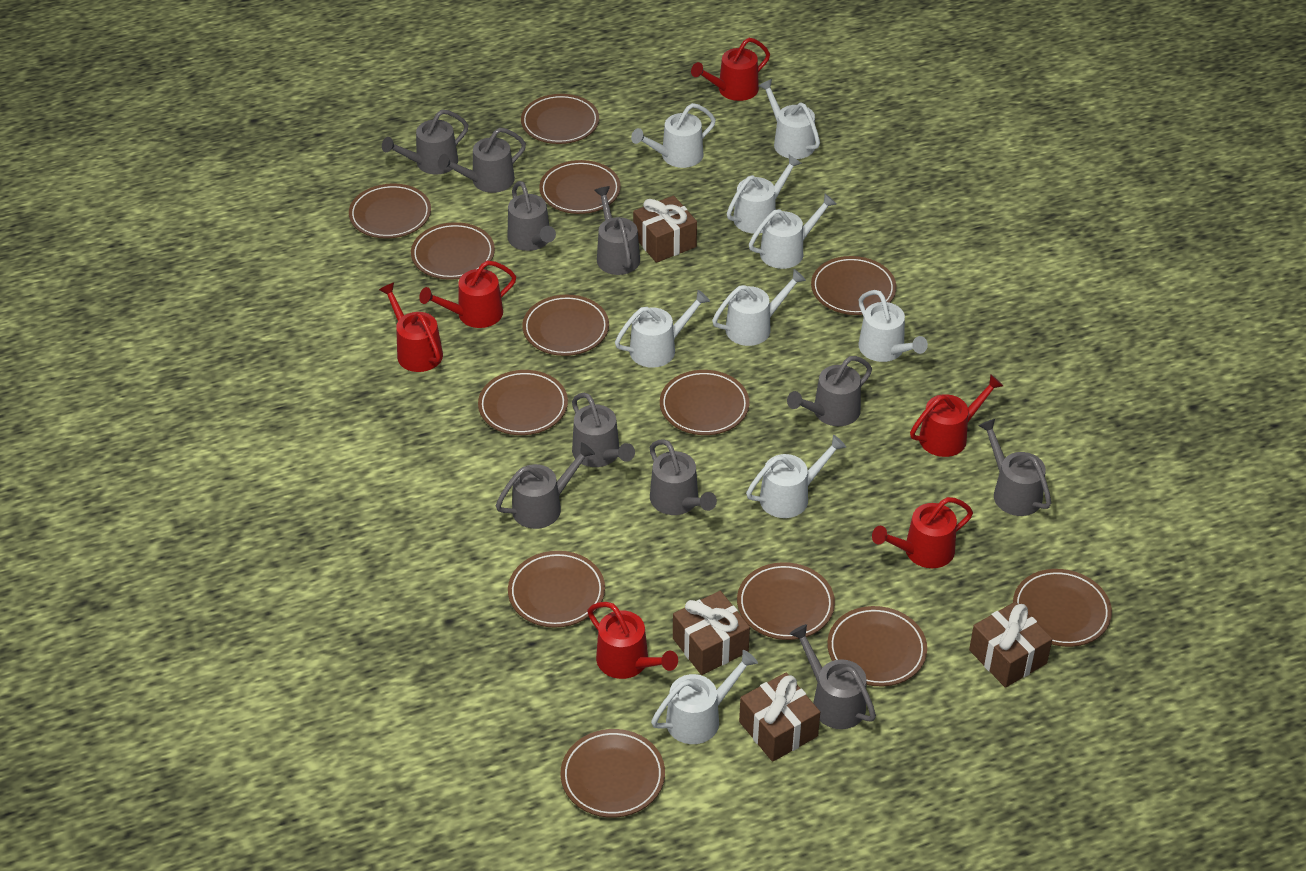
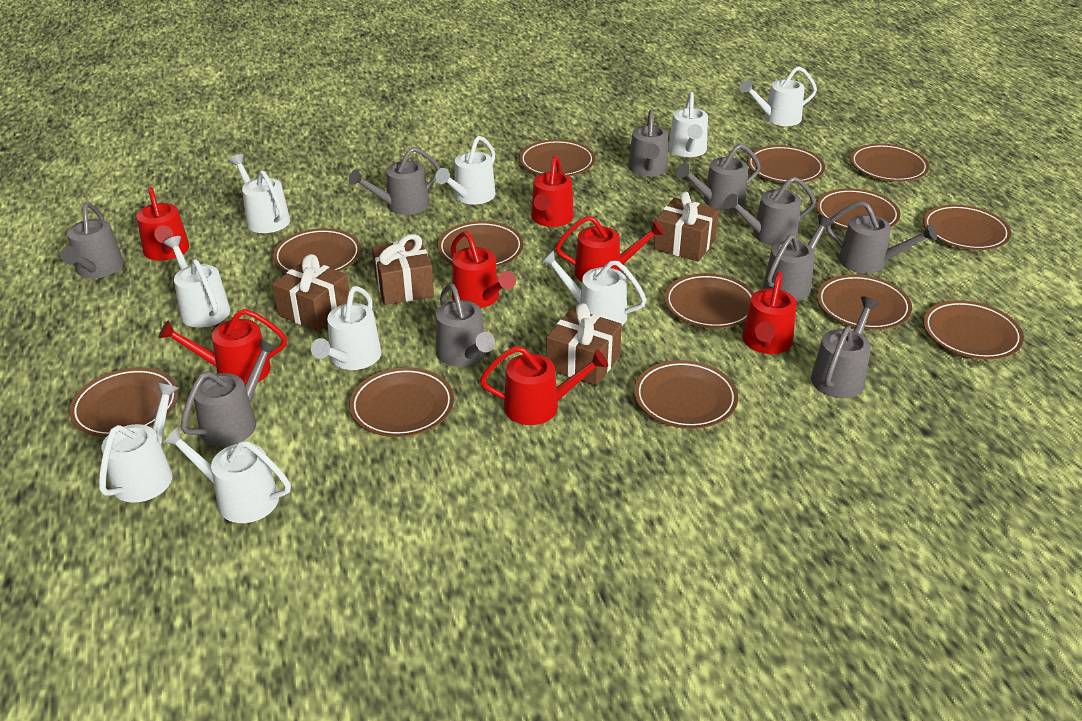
red watering can: 6 -> 7

